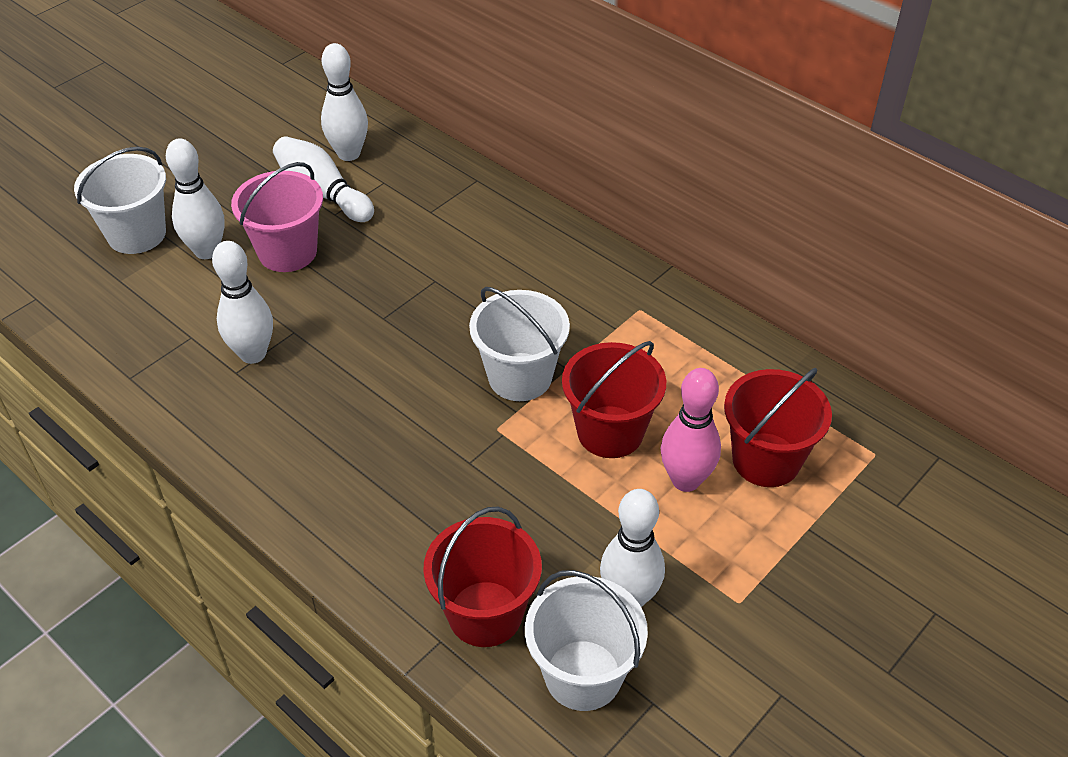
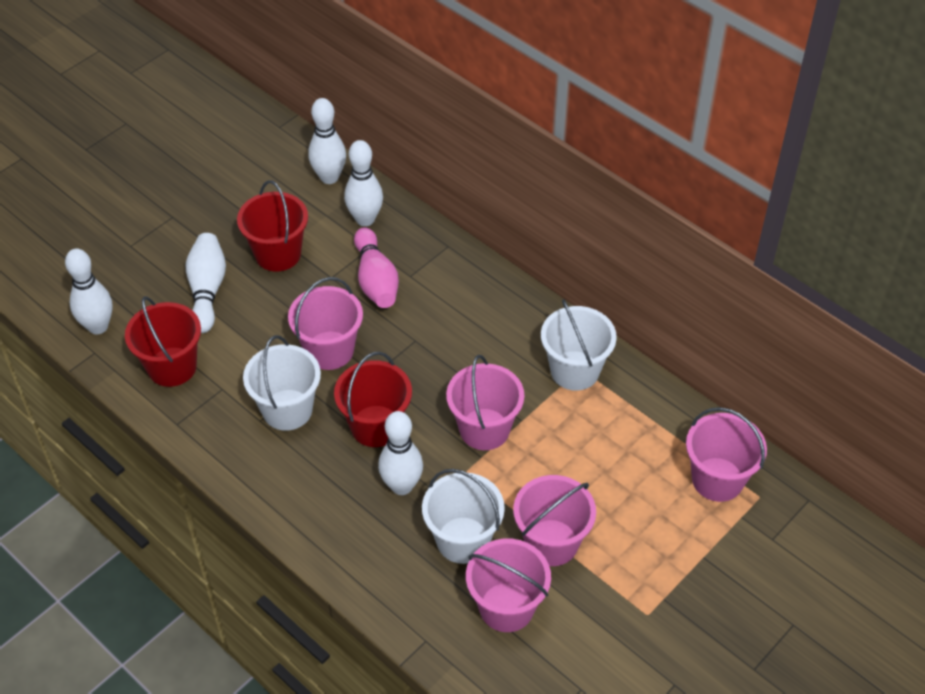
pink bucket: 1 -> 5

